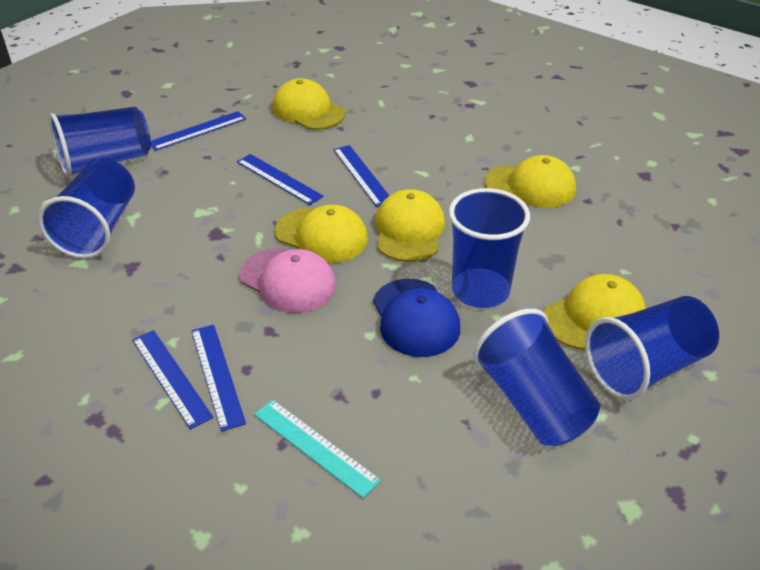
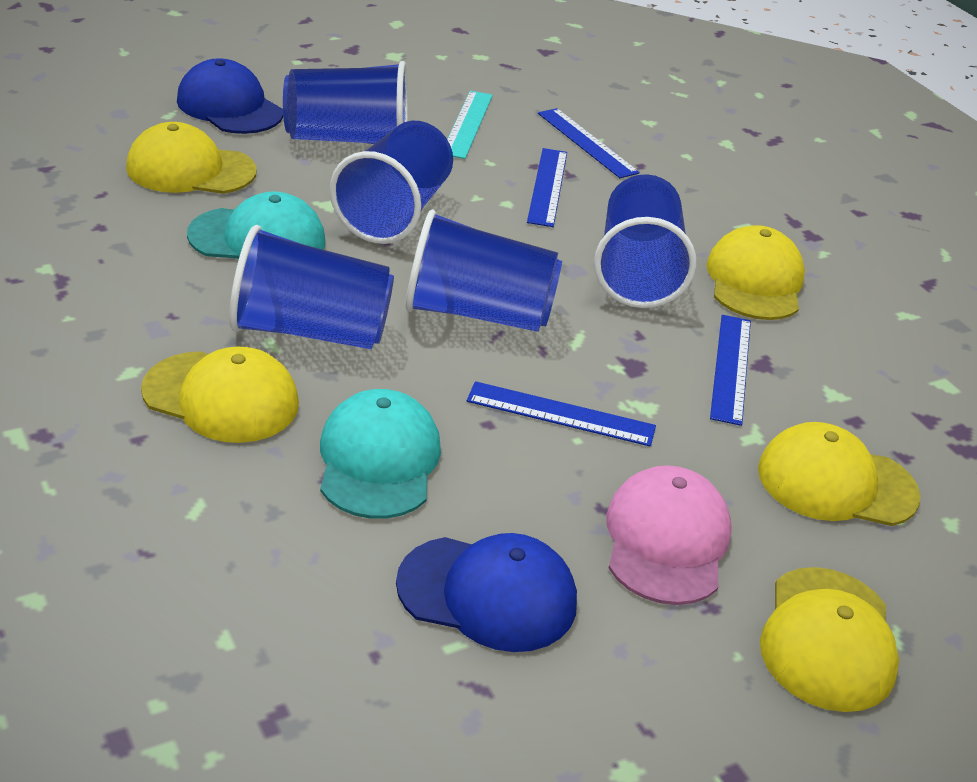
blue cap: 1 -> 2
blue ruler: 5 -> 4
turquoise cap: 0 -> 2

